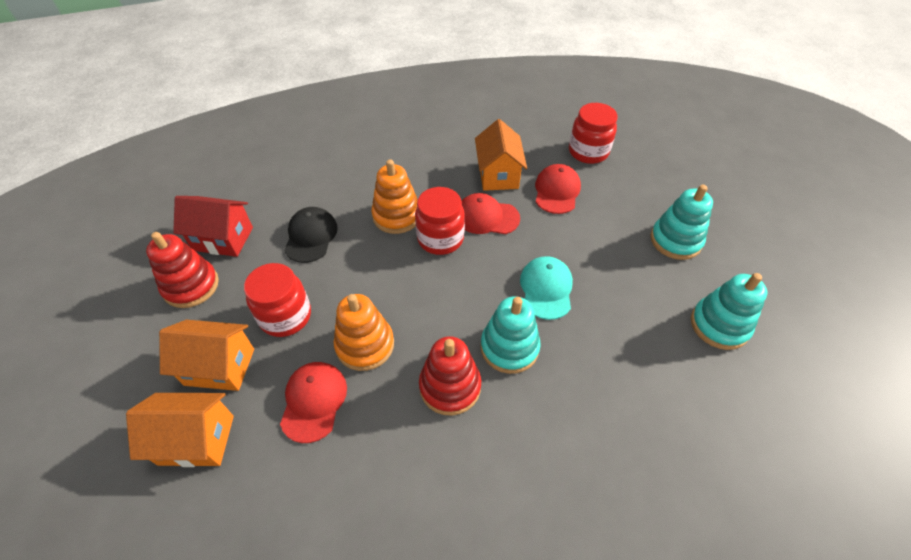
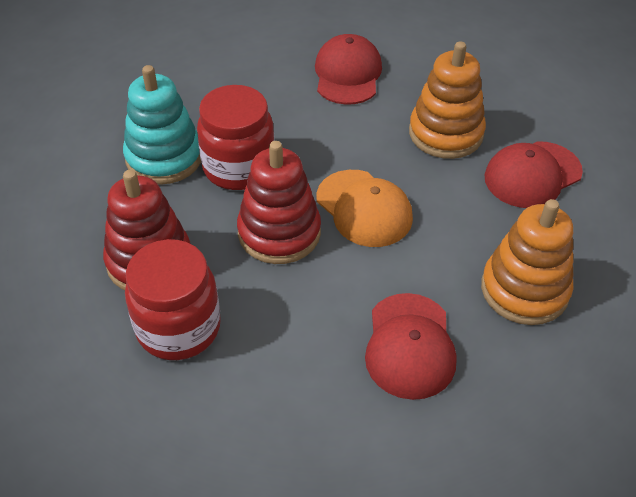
black cap: 1 -> 0
orange cap: 0 -> 1
orange house: 3 -> 0
red house: 1 -> 0
red jar: 3 -> 2
turquoise cap: 1 -> 0
turquoise stacking toy: 3 -> 1

